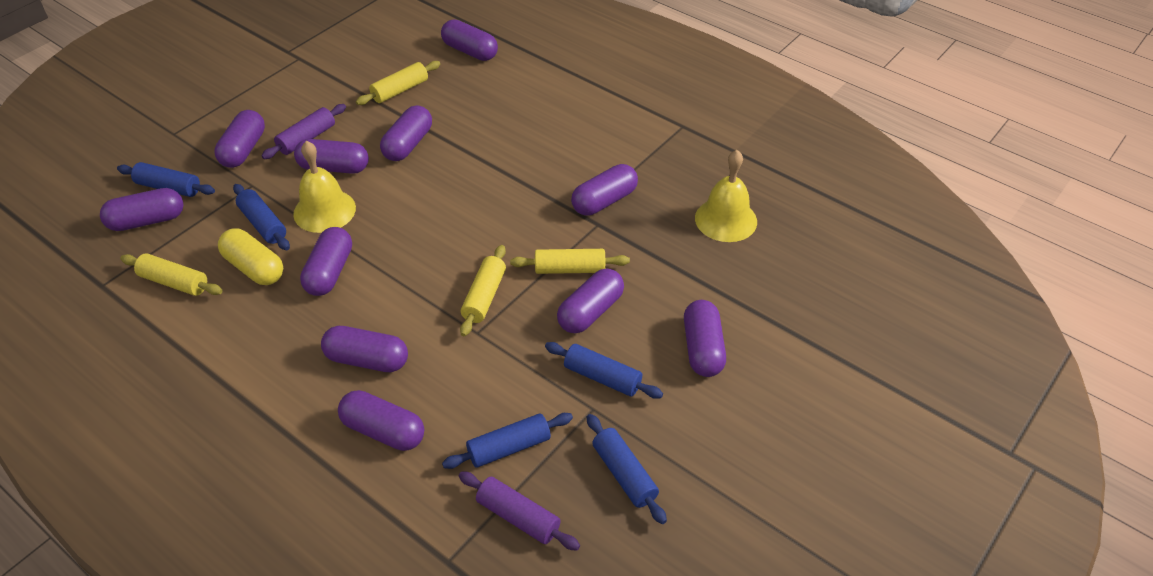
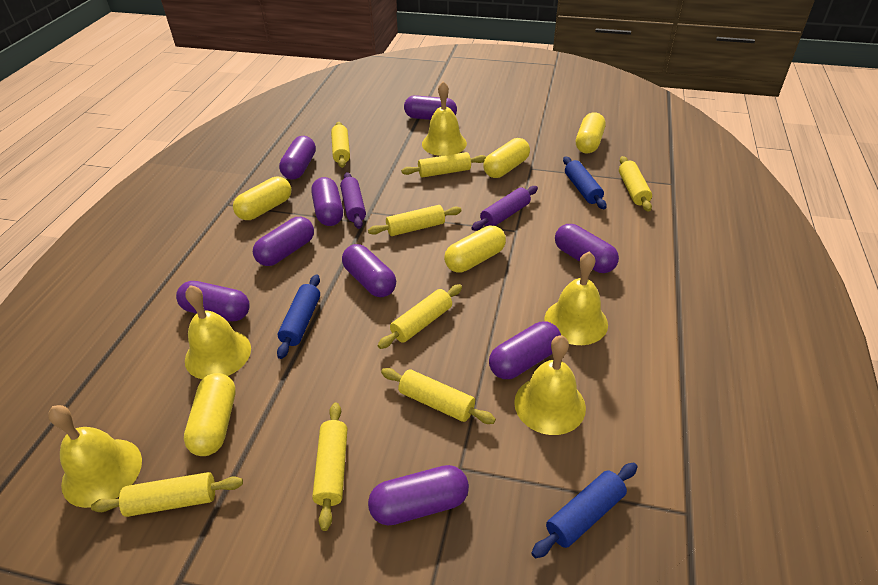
blue rolling pin: 5 -> 3
purple capsule: 11 -> 9
yellow bell: 2 -> 5
yellow capsule: 1 -> 5
yellow rolling pin: 4 -> 8

